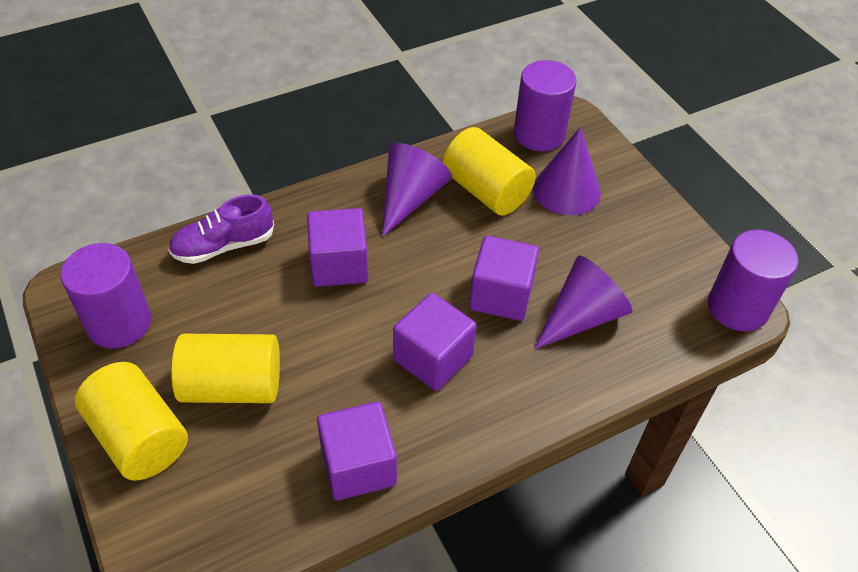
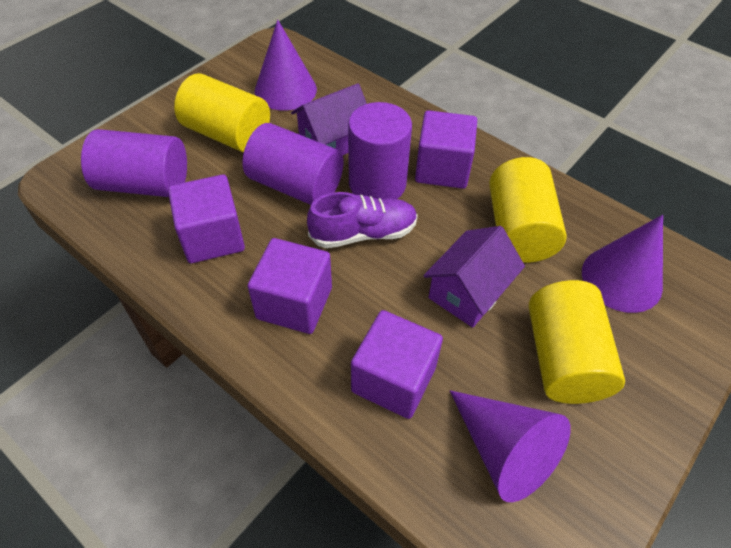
purple house: 0 -> 2

